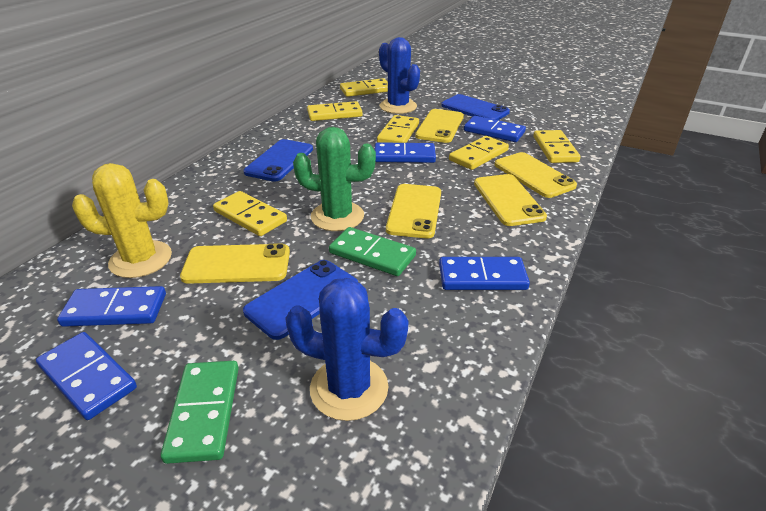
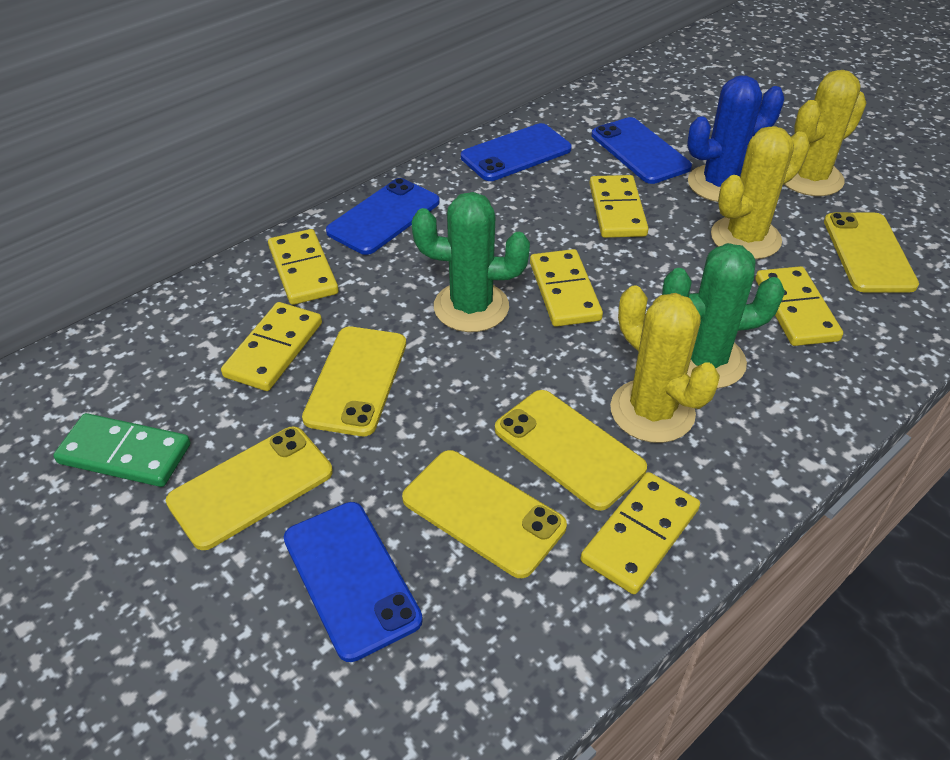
blue cactus: 2 -> 1
blue domino: 5 -> 0
blue phone: 3 -> 4
green cactus: 1 -> 2
green domino: 2 -> 1
yellow cactus: 1 -> 3

